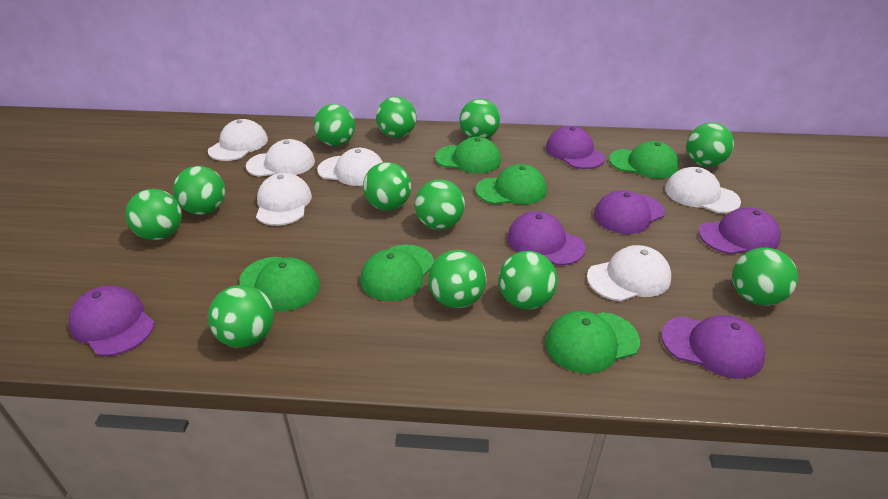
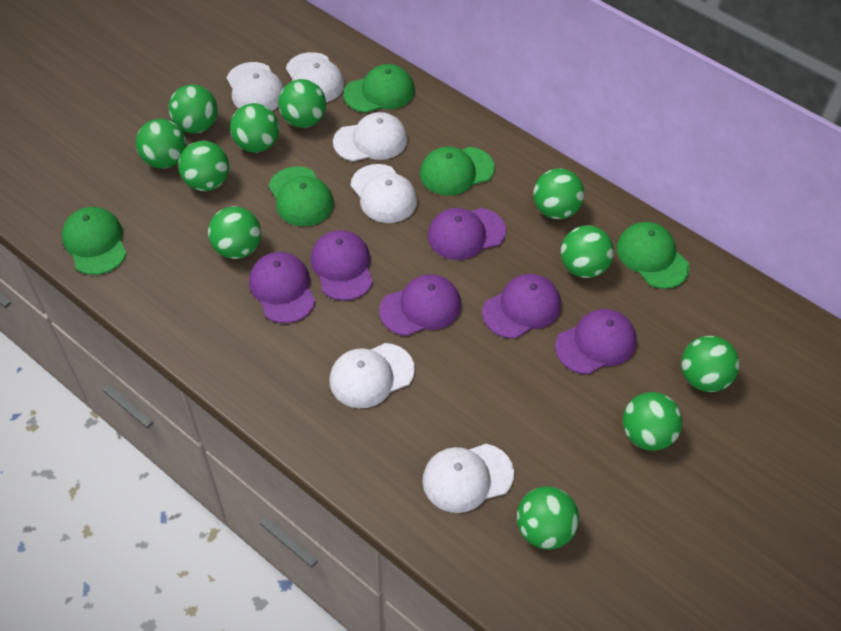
green ball: 12 -> 11
green cap: 6 -> 5

